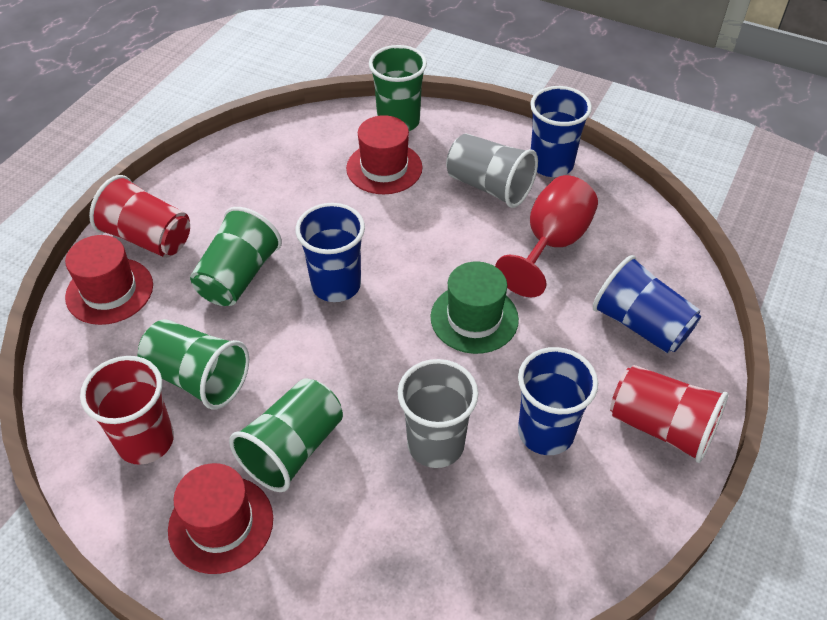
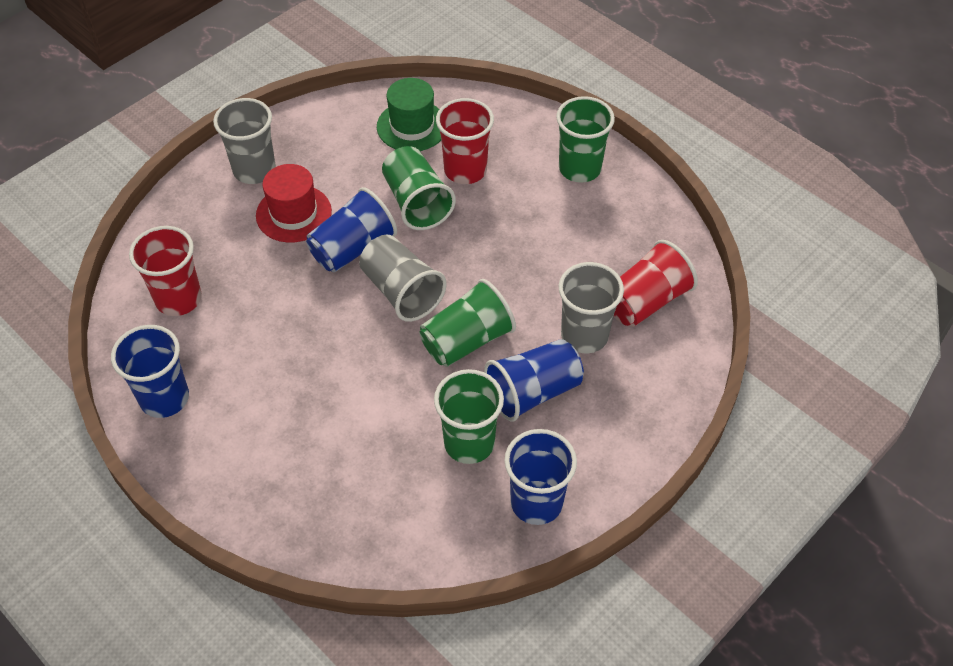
grey cup: 2 -> 3
red goblet: 1 -> 0
red hat: 3 -> 1

